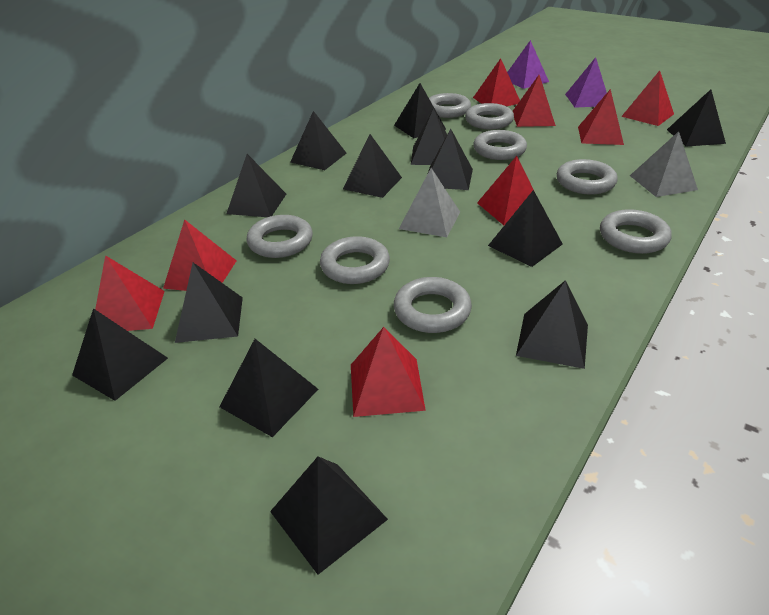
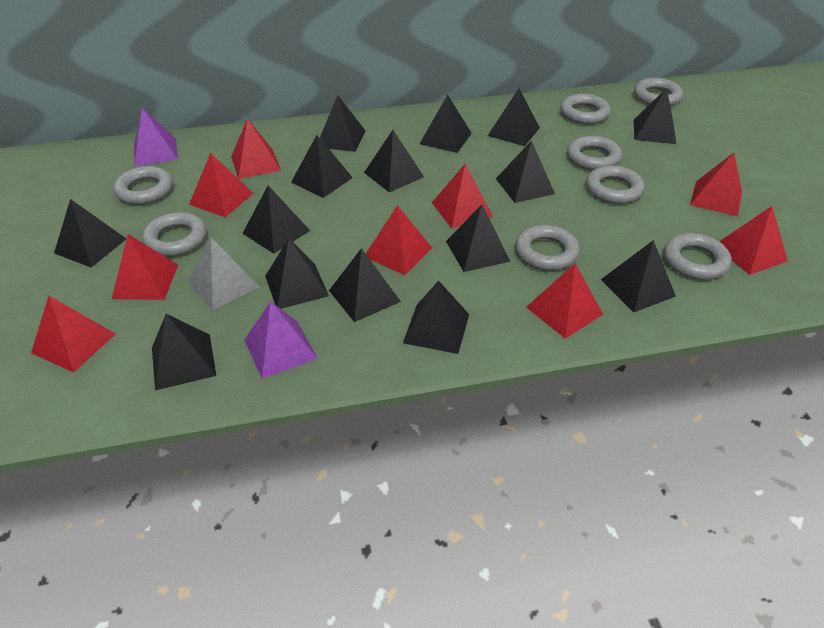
black pyramid: 13 -> 15
grey pyramid: 2 -> 1
red pyramid: 8 -> 9

